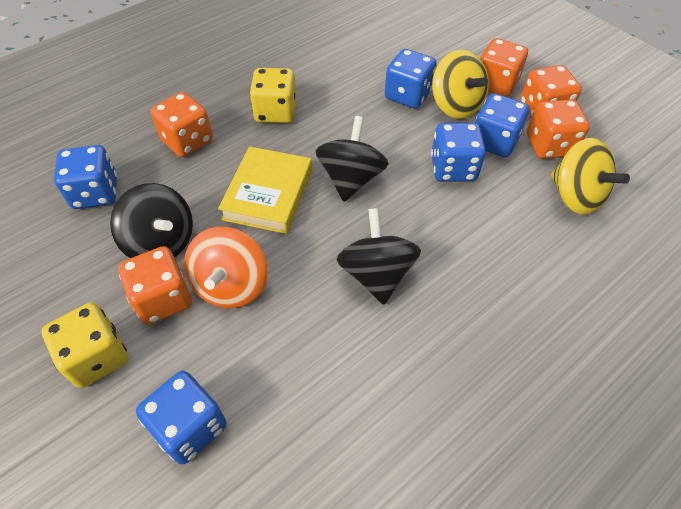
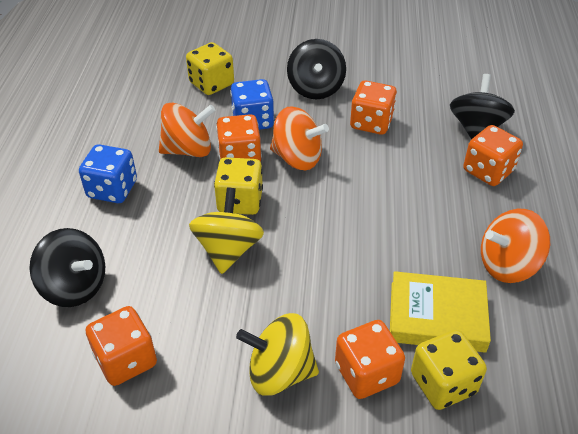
blue dice: 5 -> 2
orange spinning top: 1 -> 3
yellow dice: 2 -> 3

